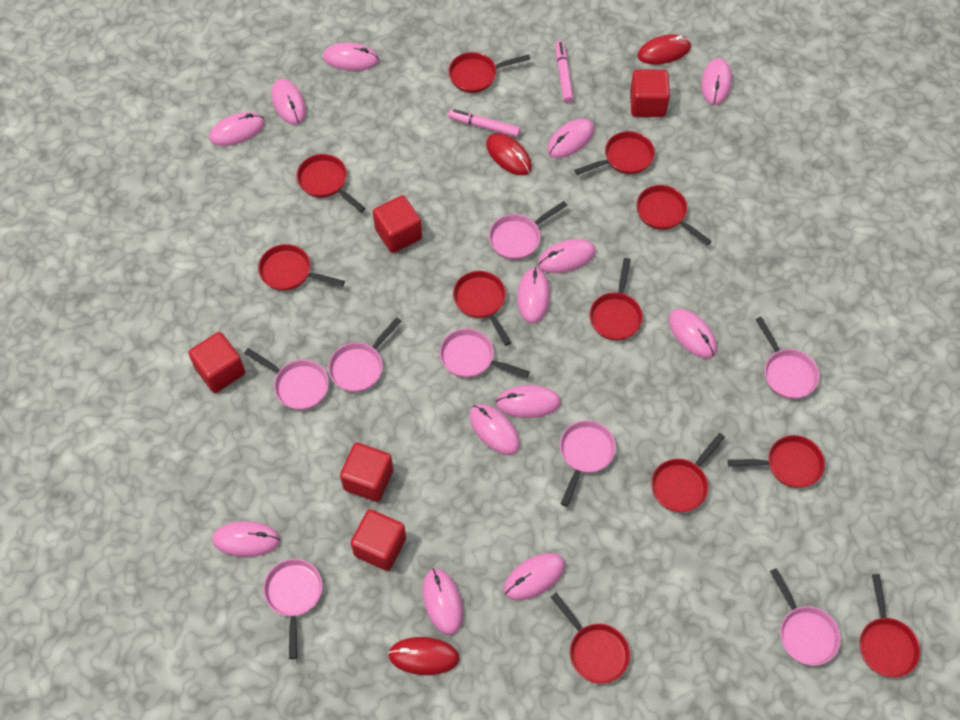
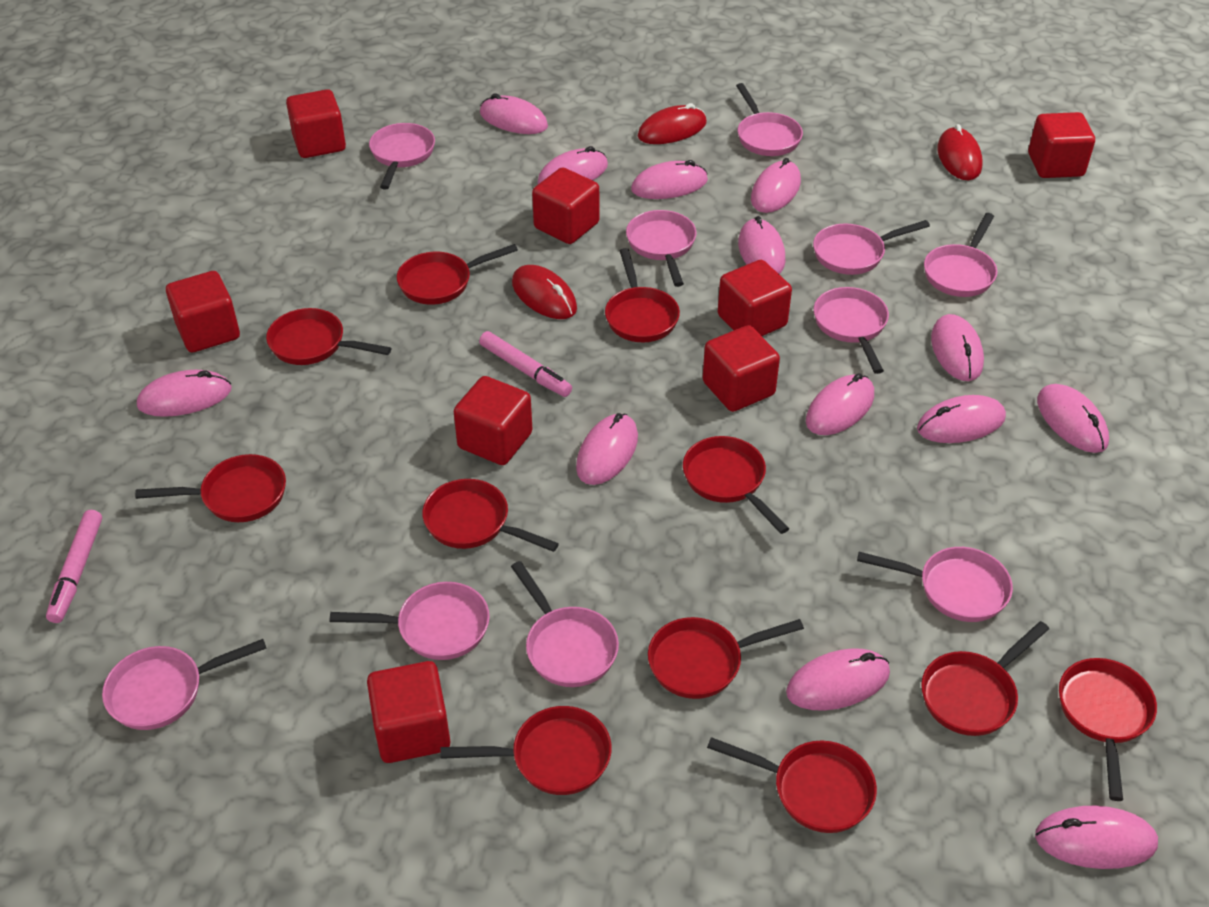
pink pan: 8 -> 10
red cube: 5 -> 8

